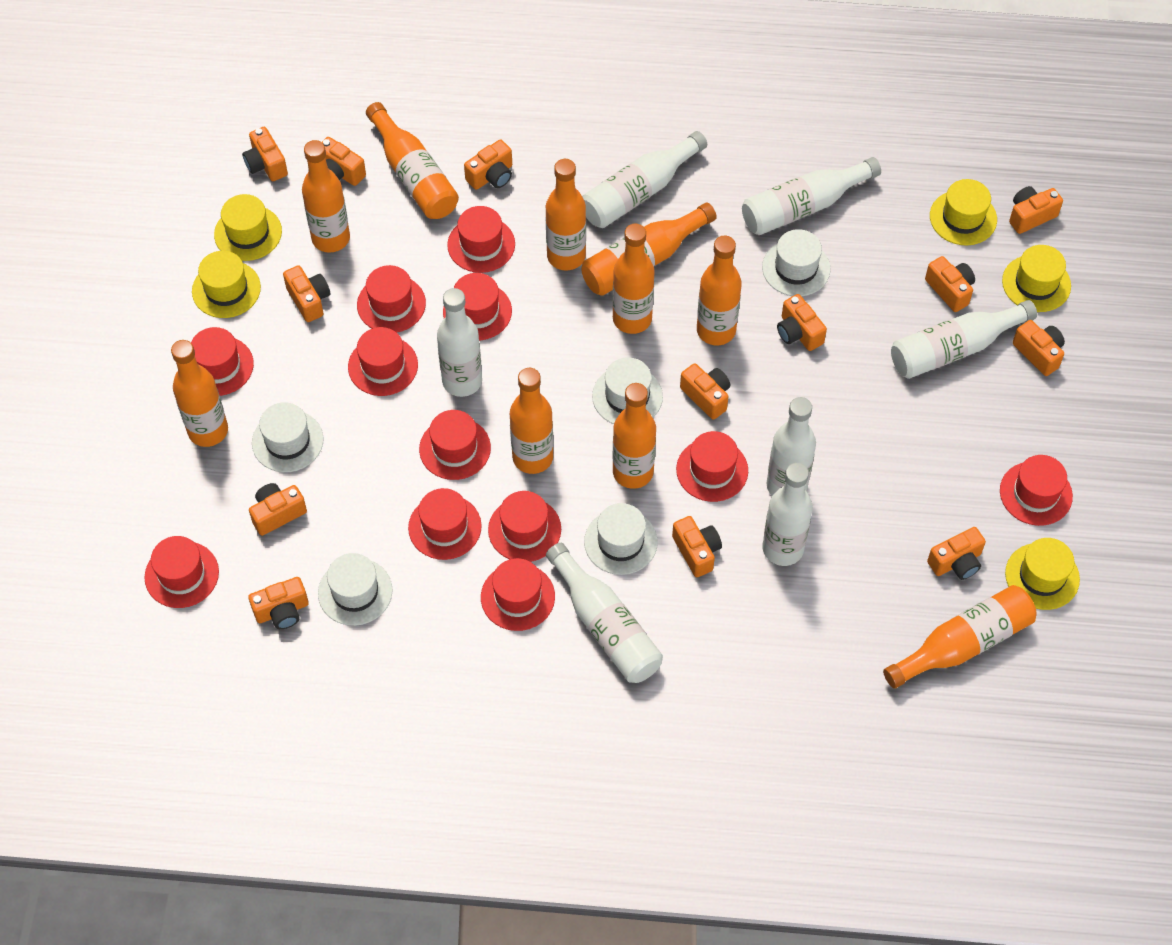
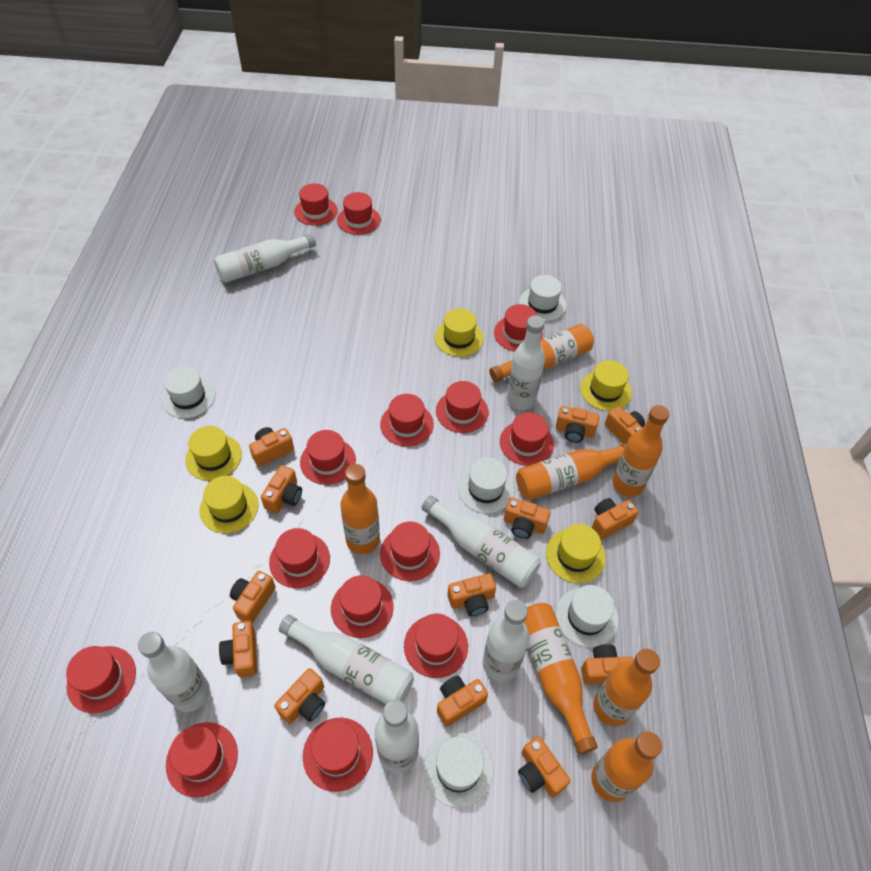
orange bottle: 10 -> 7
red hat: 12 -> 14

